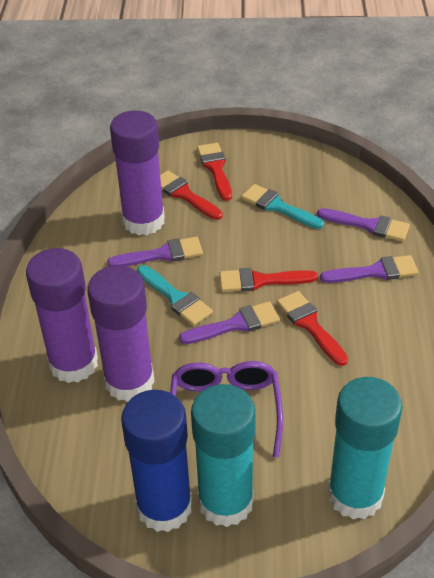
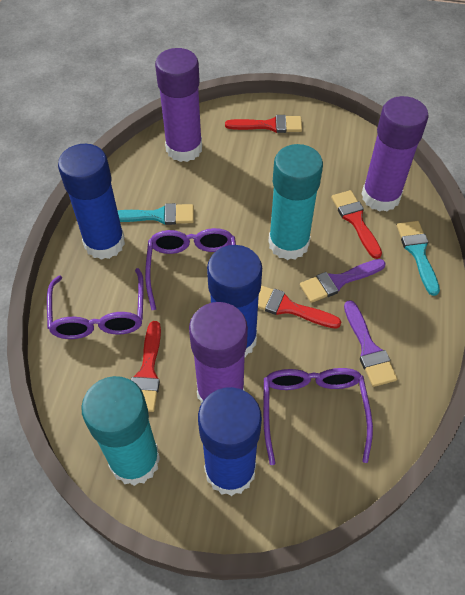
blue glue stick: 1 -> 3
purple brush: 4 -> 2
purple glasses: 1 -> 3

